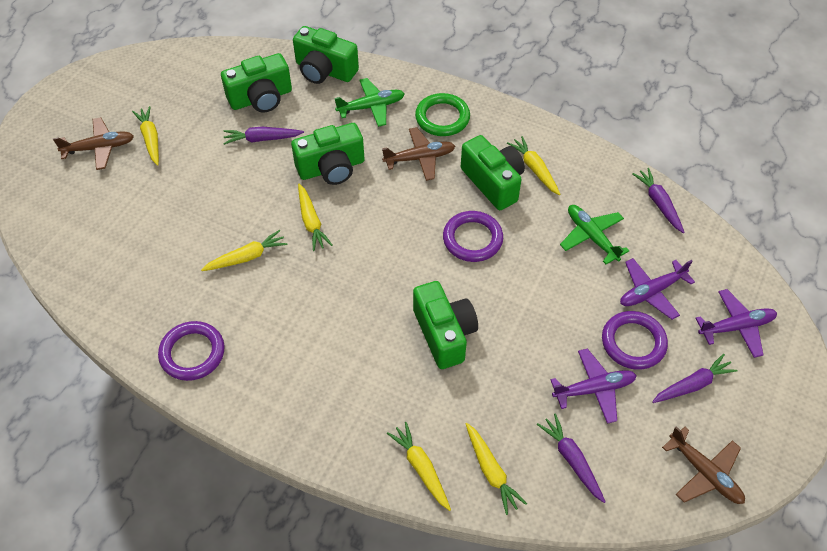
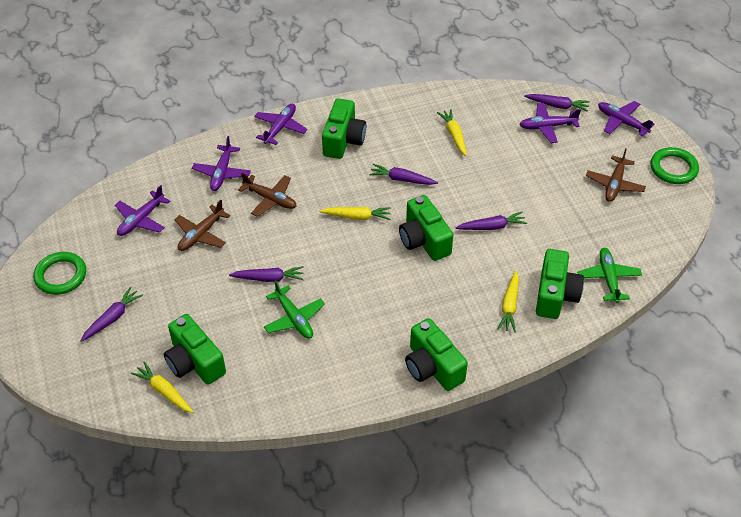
green ring: 1 -> 2
purple carrot: 4 -> 5
purple plane: 3 -> 5
purple ring: 3 -> 0
yellow carrot: 6 -> 4

